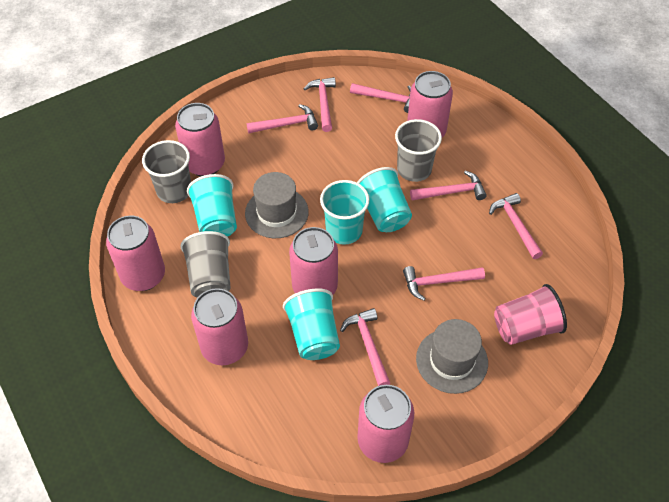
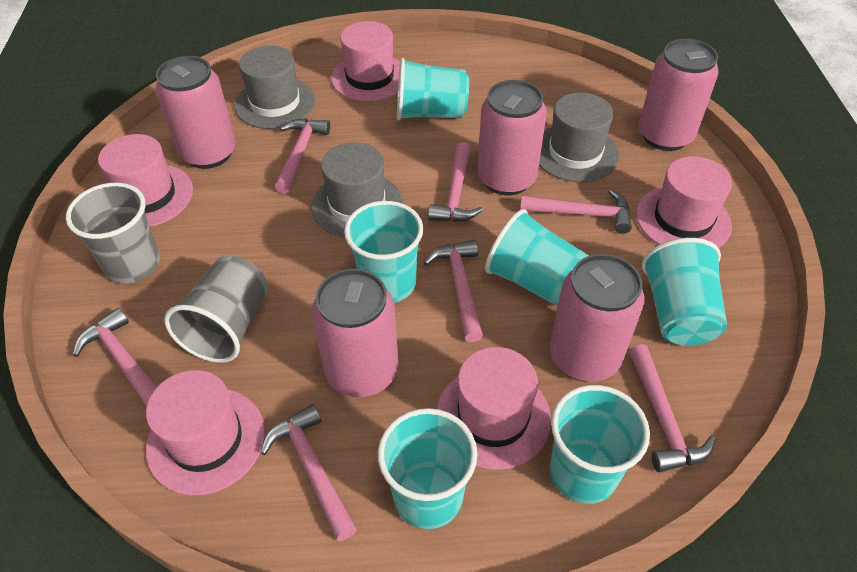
grey cup: 3 -> 2
grey hat: 2 -> 3
pink can: 6 -> 5
pink cup: 1 -> 0
pink hat: 0 -> 5
turquoise cup: 4 -> 6

